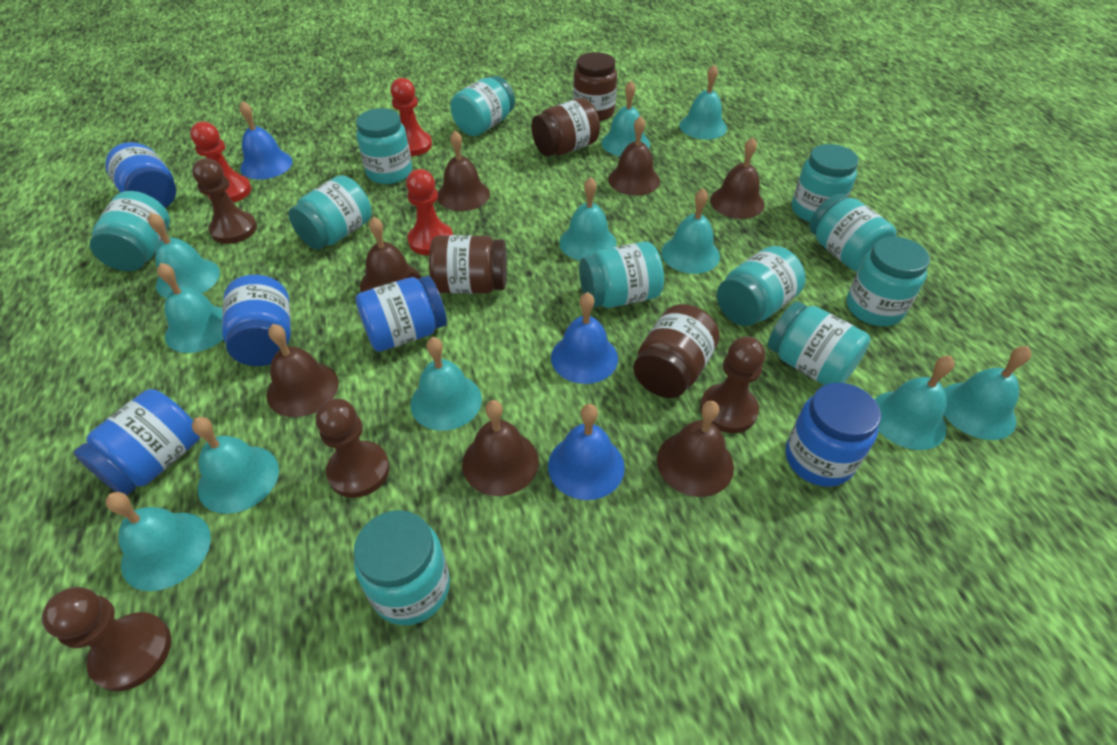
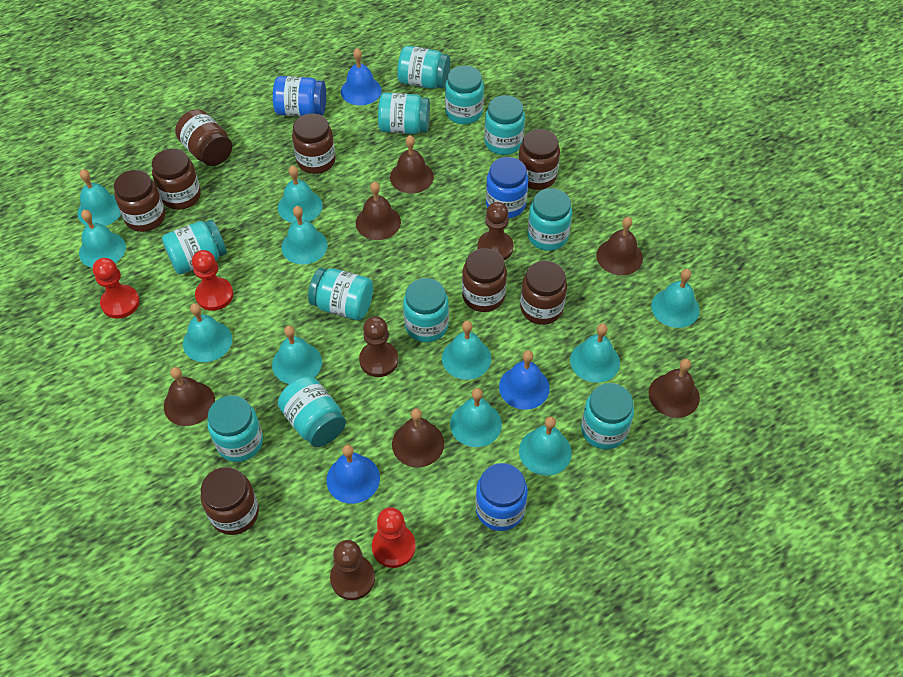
blue jar: 5 -> 3
brown bell: 7 -> 6
brown jar: 4 -> 8
brown pawn: 4 -> 3

